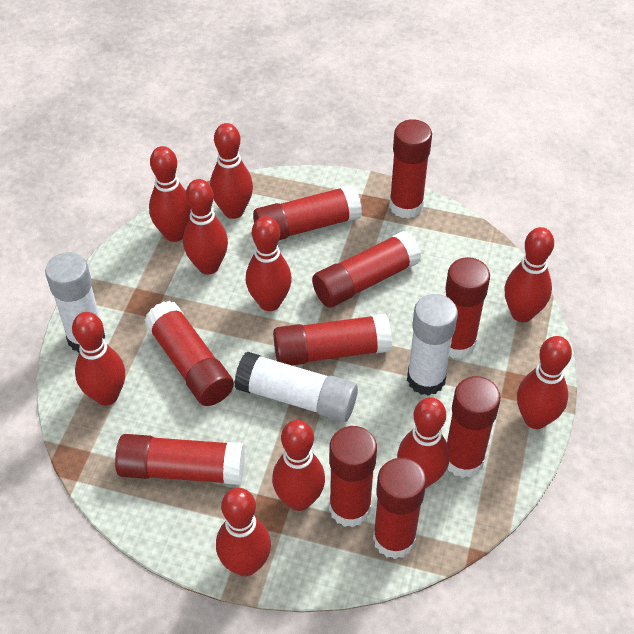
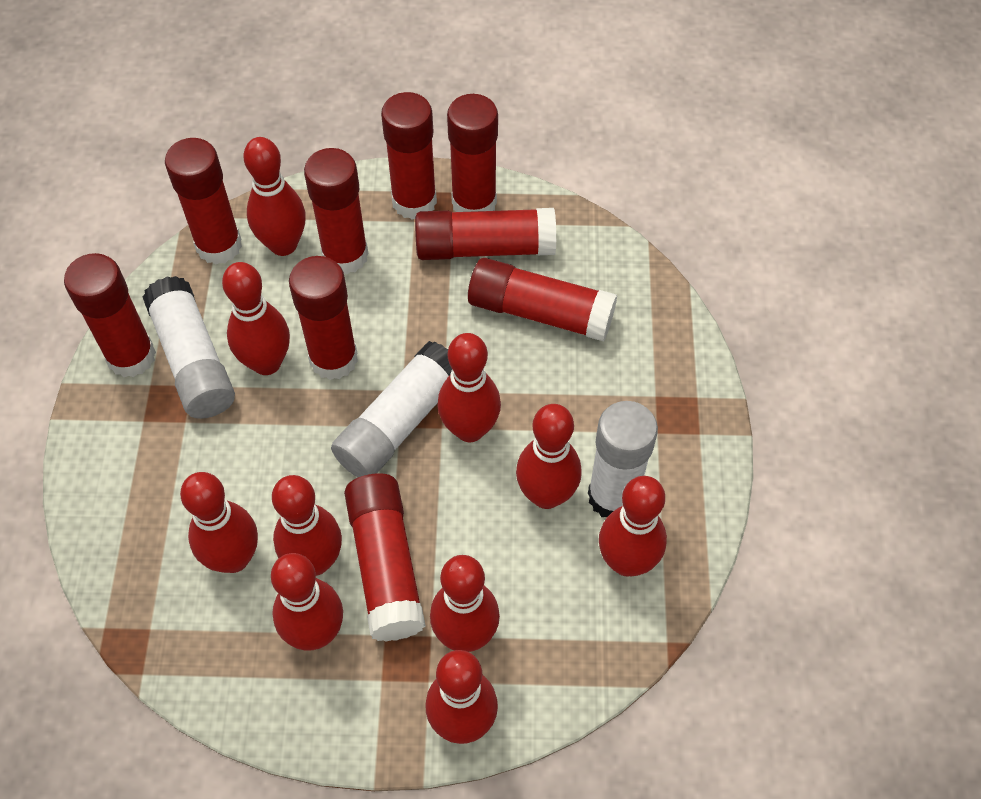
red glue stick: 10 -> 9

